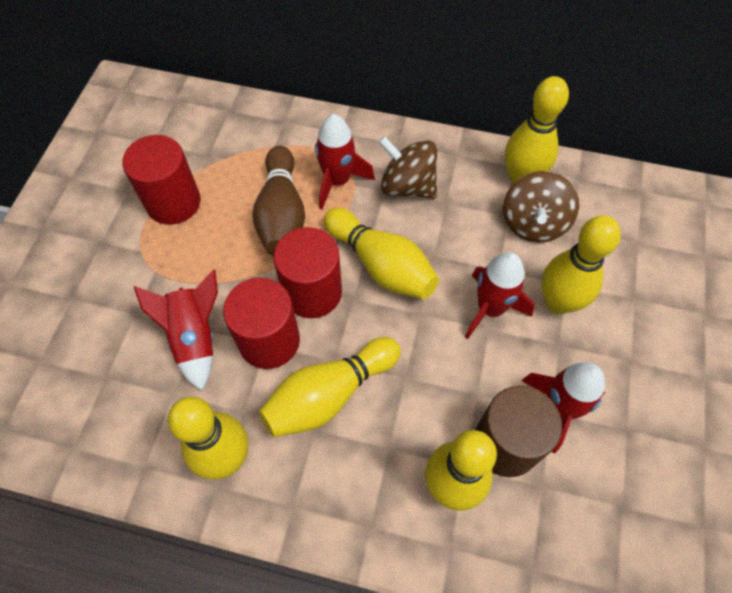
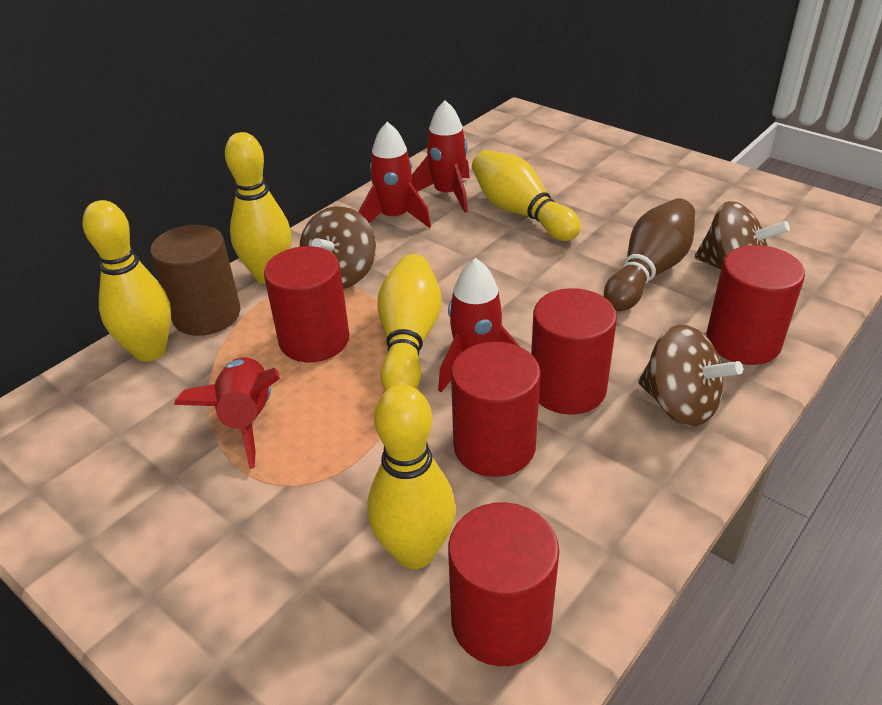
brown spinning top: 2 -> 3
red cylinder: 3 -> 5
yellow bowling pin: 6 -> 5

